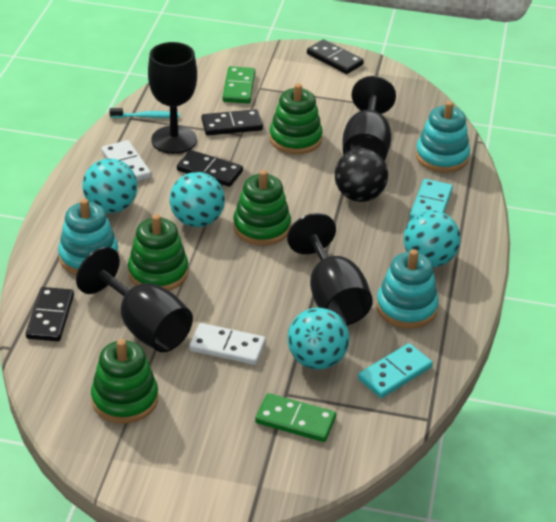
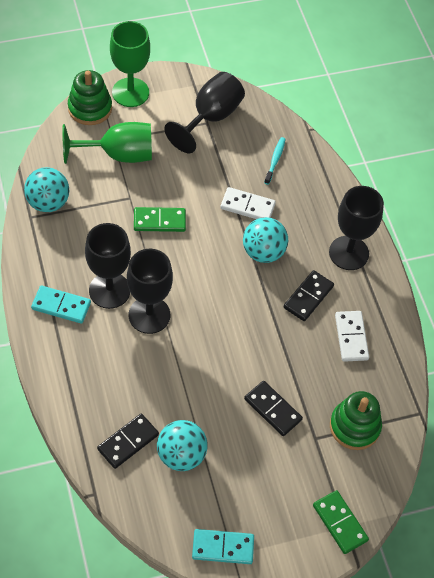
black ball: 1 -> 0
black domino: 4 -> 3
green goblet: 0 -> 2
green stacking toy: 4 -> 2
turquoise ball: 4 -> 3
turquoise stacking toy: 3 -> 0

